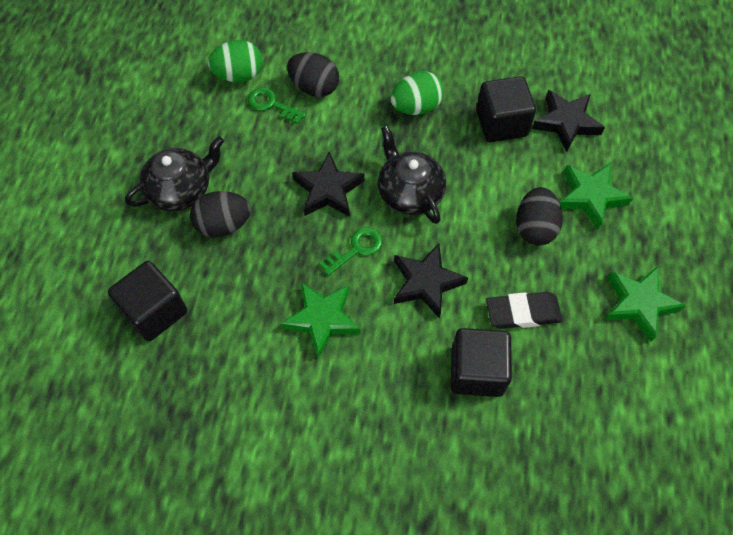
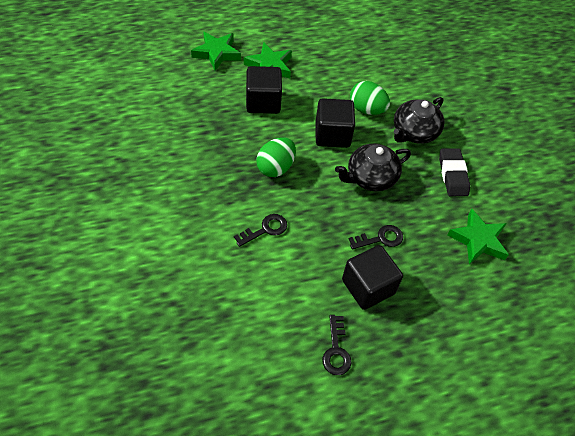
black egg: 3 -> 0
black key: 0 -> 3
black star: 3 -> 0
green key: 2 -> 0

